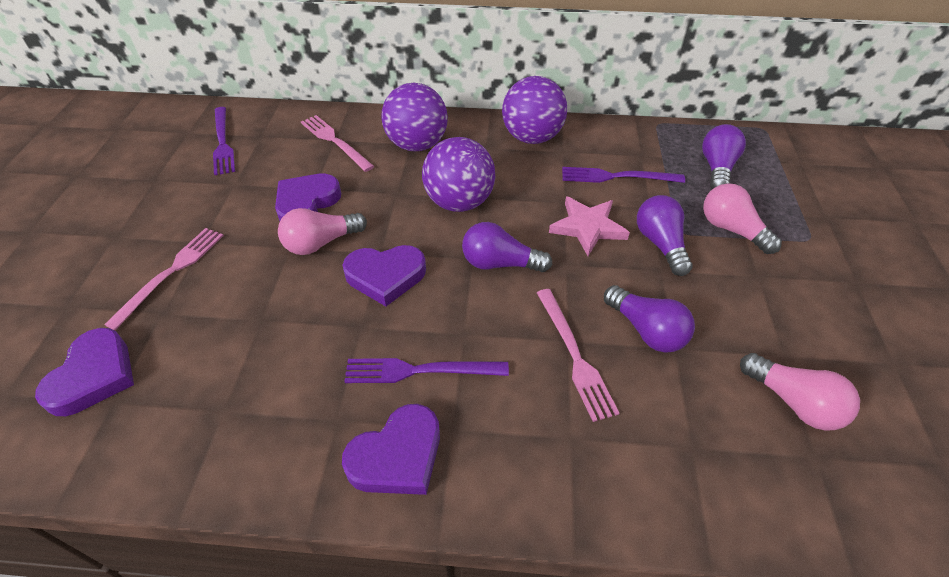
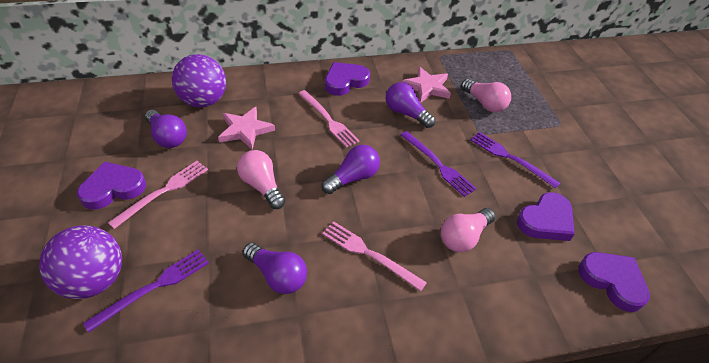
pink star: 1 -> 2
purple ball: 3 -> 2

